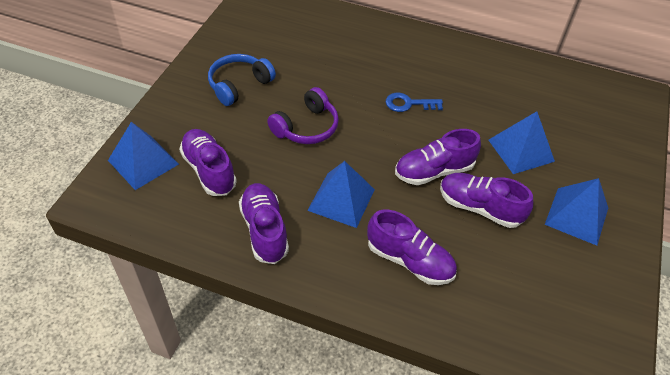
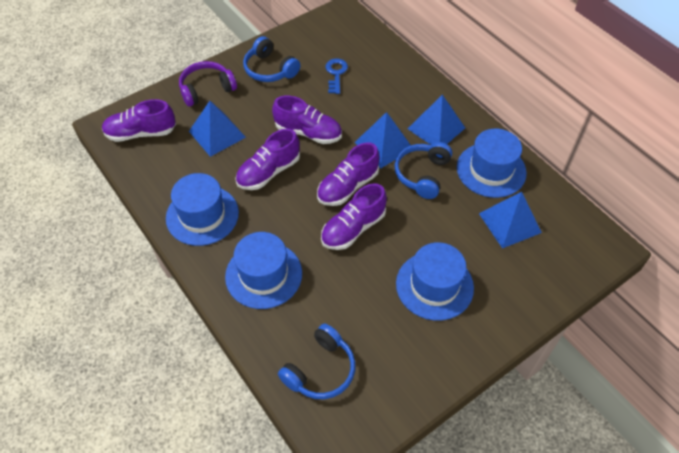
blue hat: 0 -> 4
blue headphones: 1 -> 3

